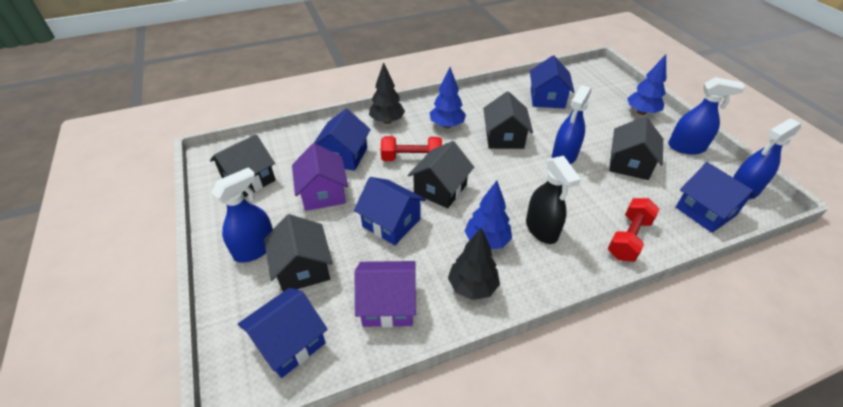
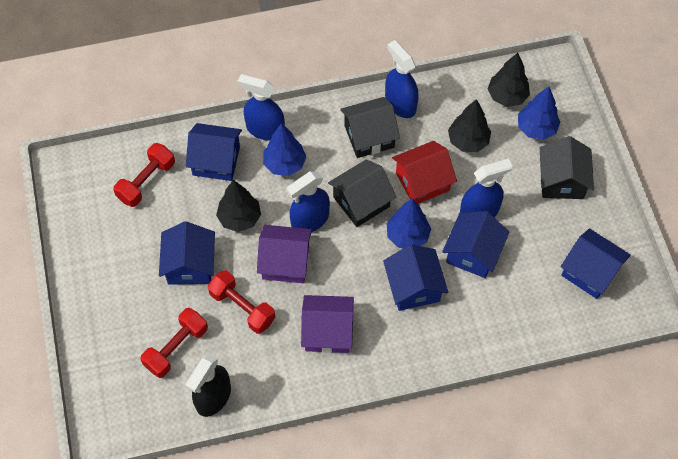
black house: 5 -> 3
black tree: 2 -> 3
red dumbbell: 2 -> 3
red house: 0 -> 1

